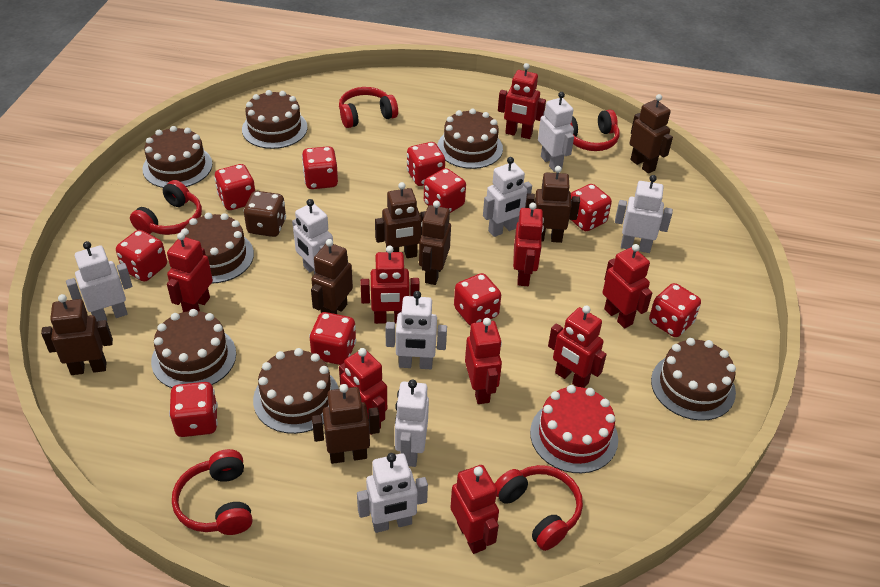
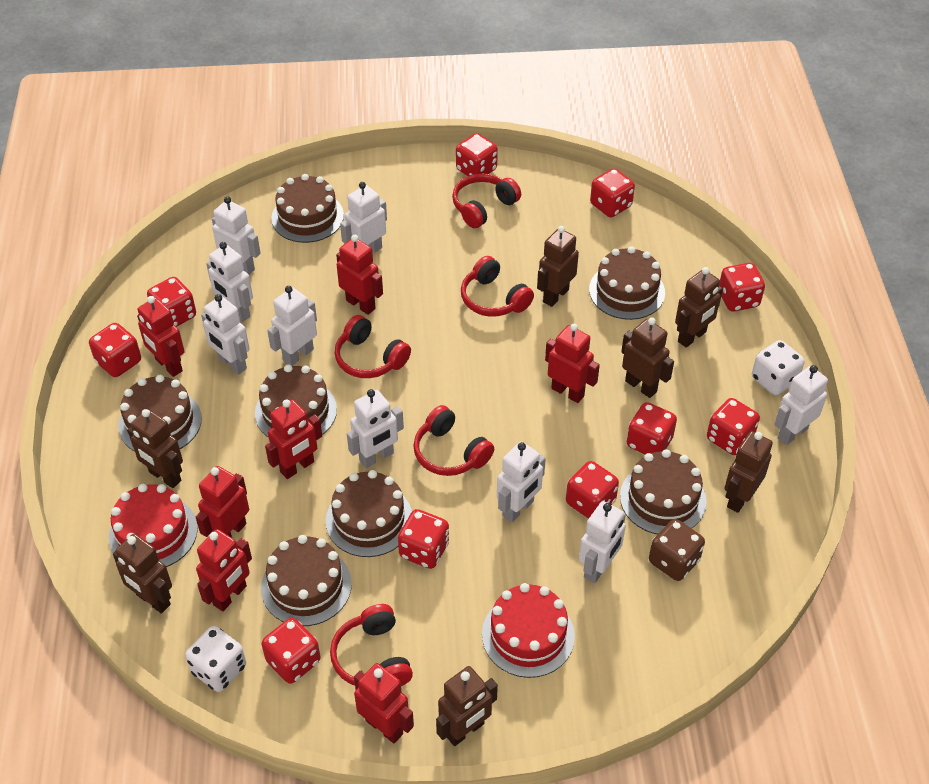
red cake: 1 -> 2
red robot: 9 -> 7
white dice: 0 -> 2
white robot: 8 -> 9

